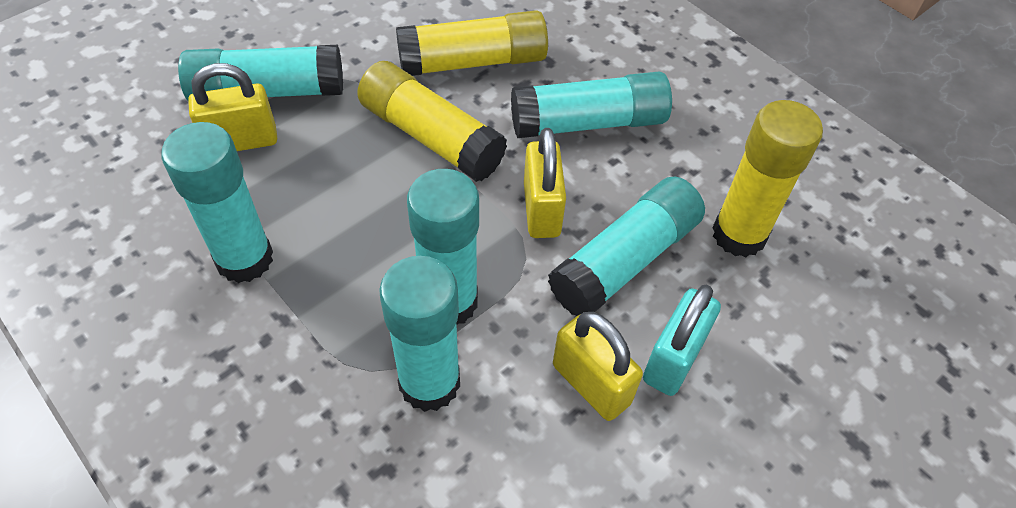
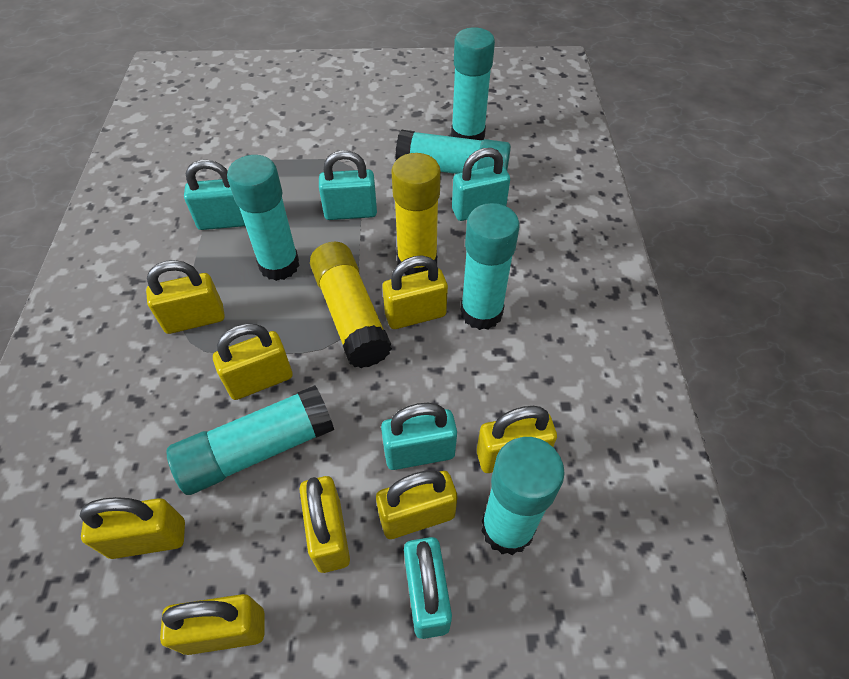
turquoise padlock: 1 -> 5
yellow glue stick: 3 -> 2
yellow padlock: 3 -> 8

